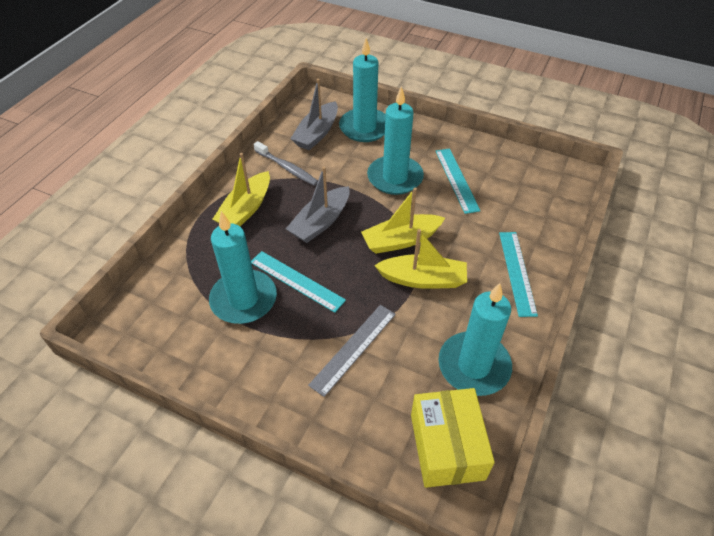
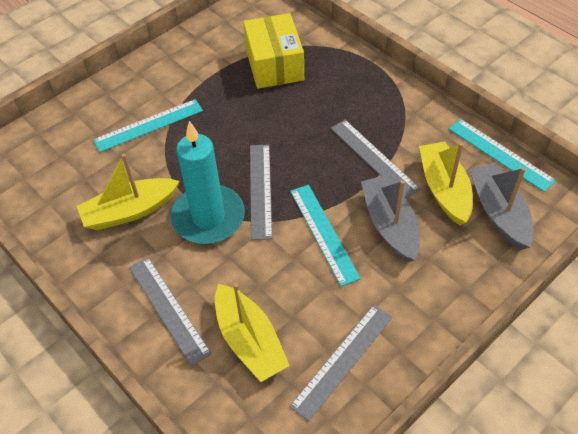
grey ruler: 1 -> 4
grey toothbrush: 1 -> 0
turquoise candle: 4 -> 1

